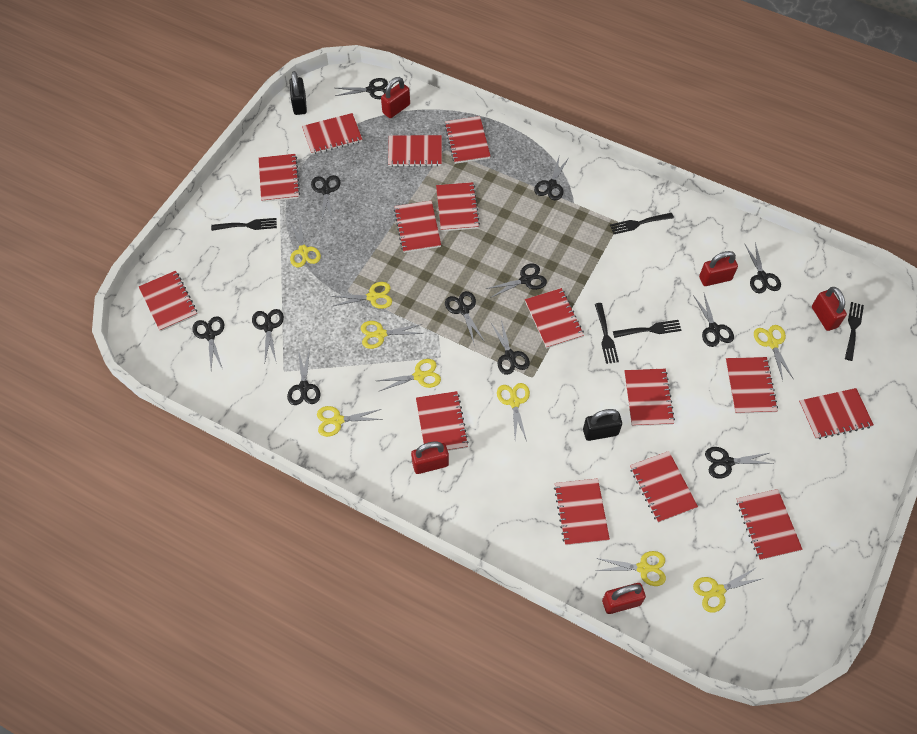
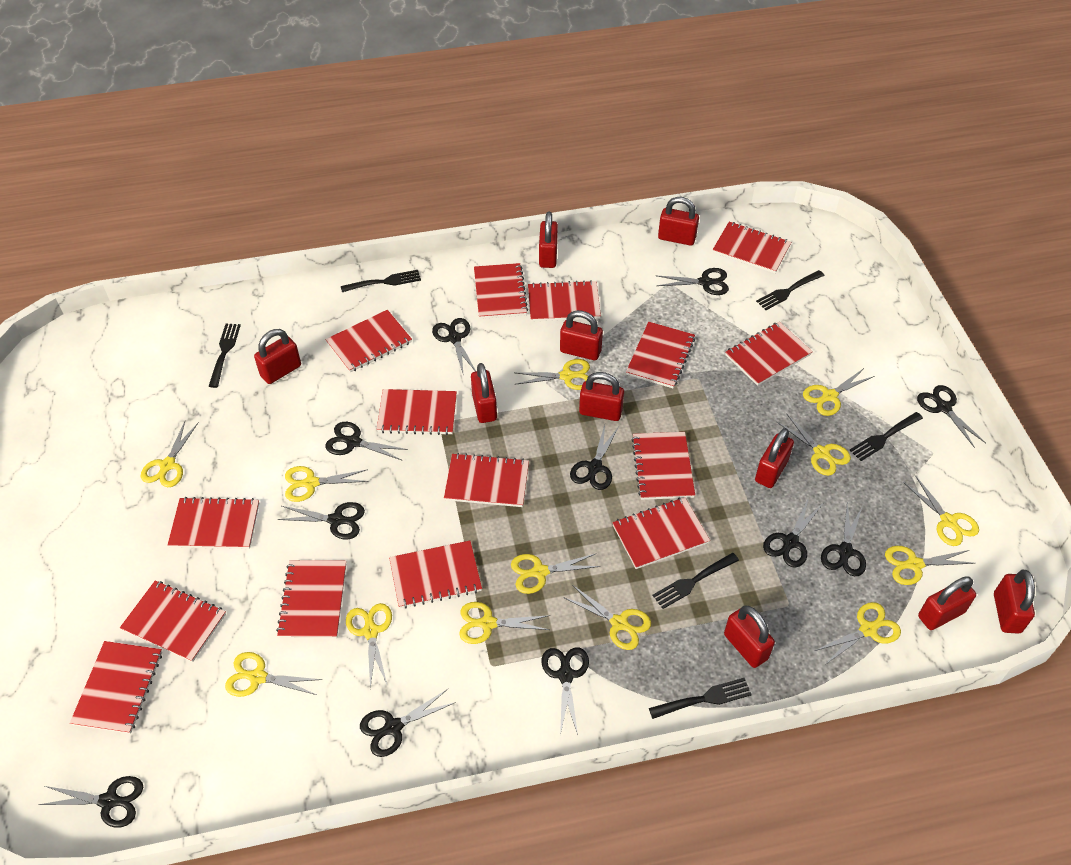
black fork: 5 -> 6
black padlock: 2 -> 0
black scissors: 12 -> 11
red padlock: 5 -> 10
yellow scissors: 9 -> 13

